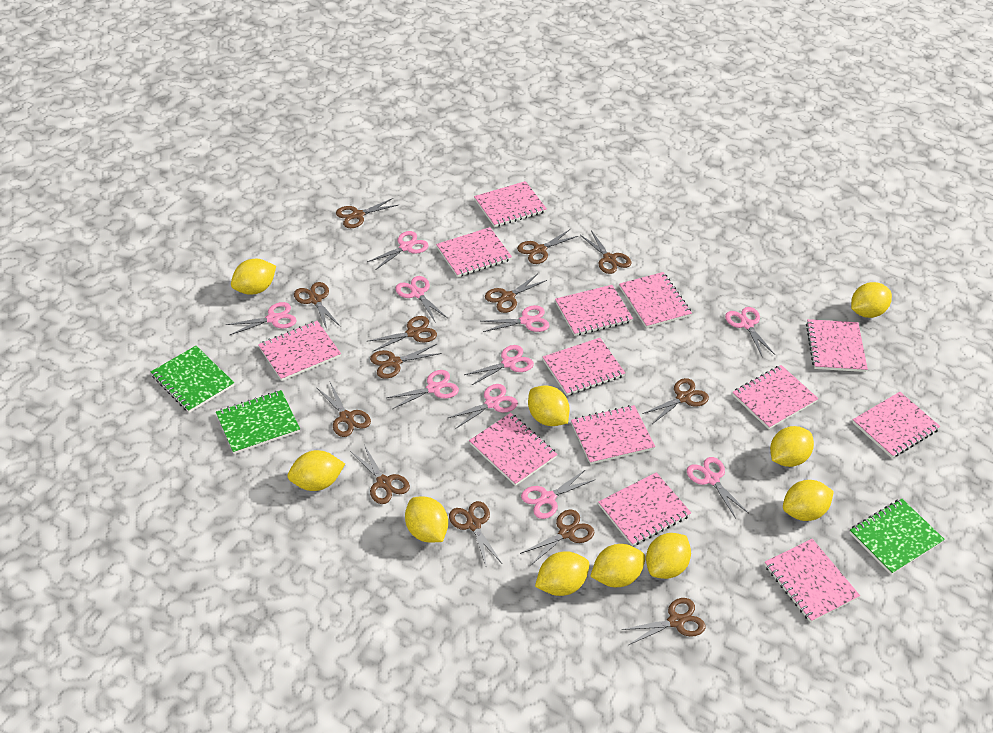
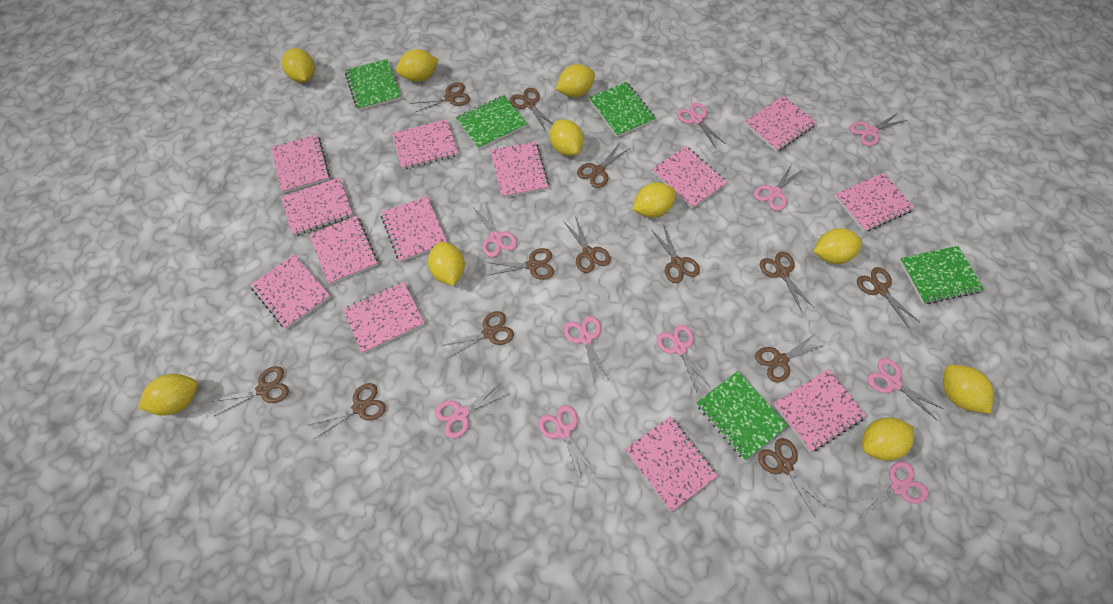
green notebook: 3 -> 5

